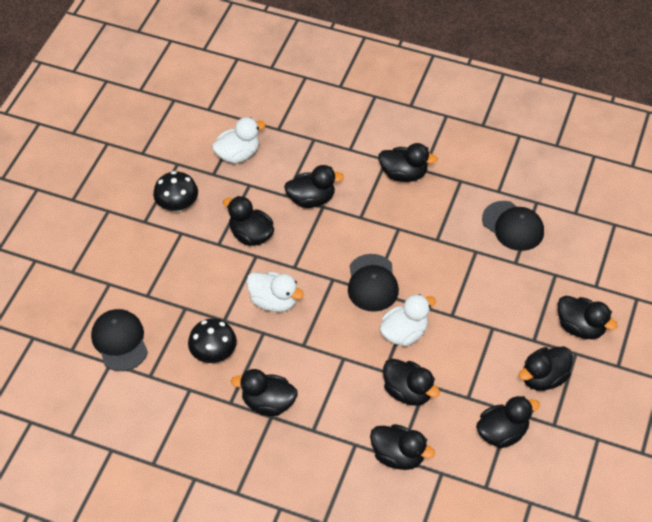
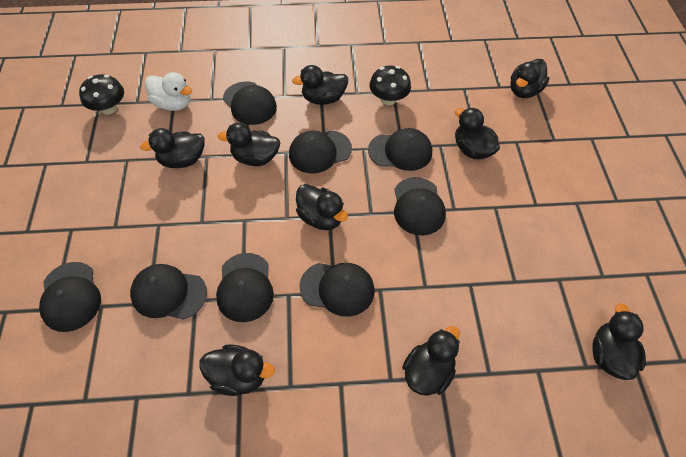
black cap: 3 -> 8
white duck: 3 -> 1

